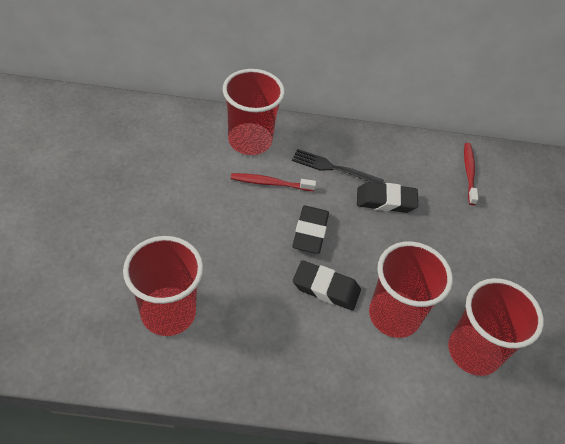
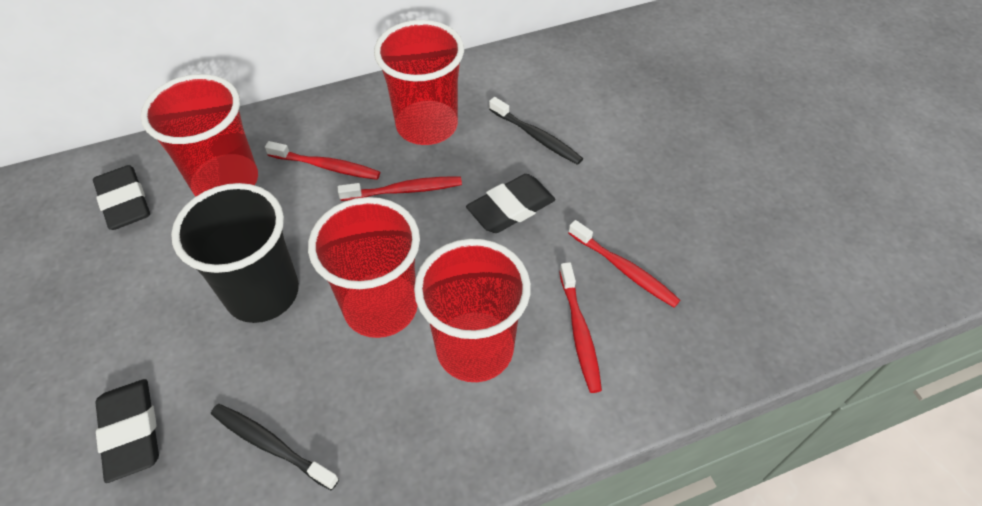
black cup: 0 -> 1
black fork: 1 -> 0
black toothbrush: 0 -> 2
red toothbrush: 2 -> 4

